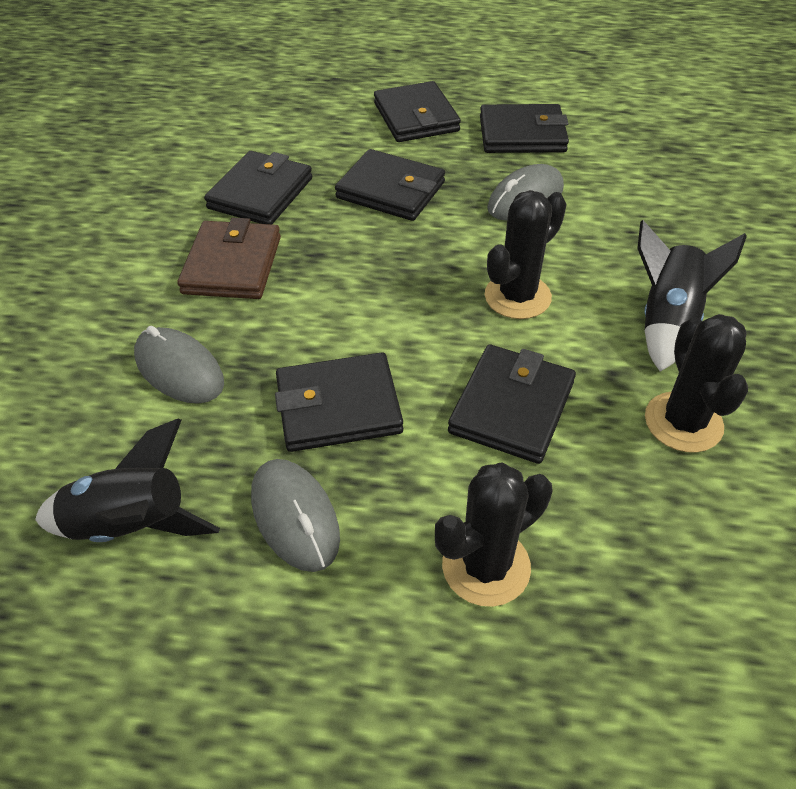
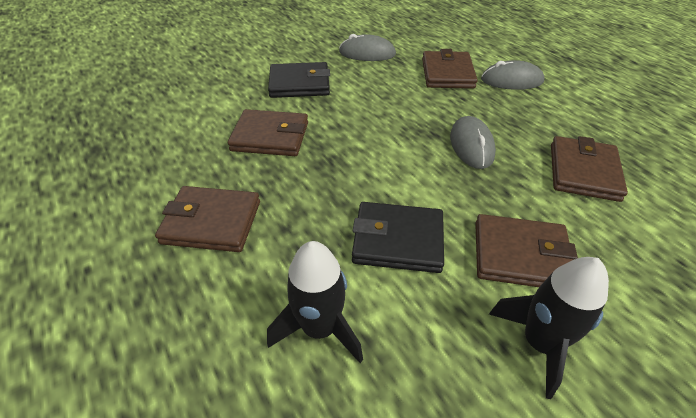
black cactus: 3 -> 0
black wallet: 6 -> 2
brown wallet: 1 -> 5

